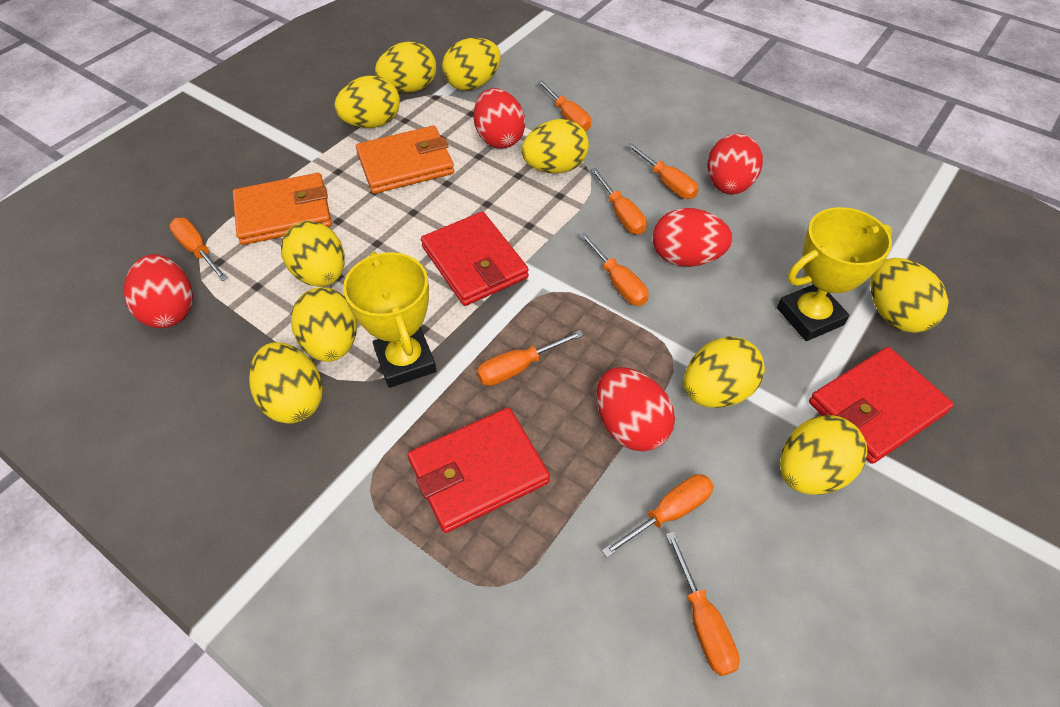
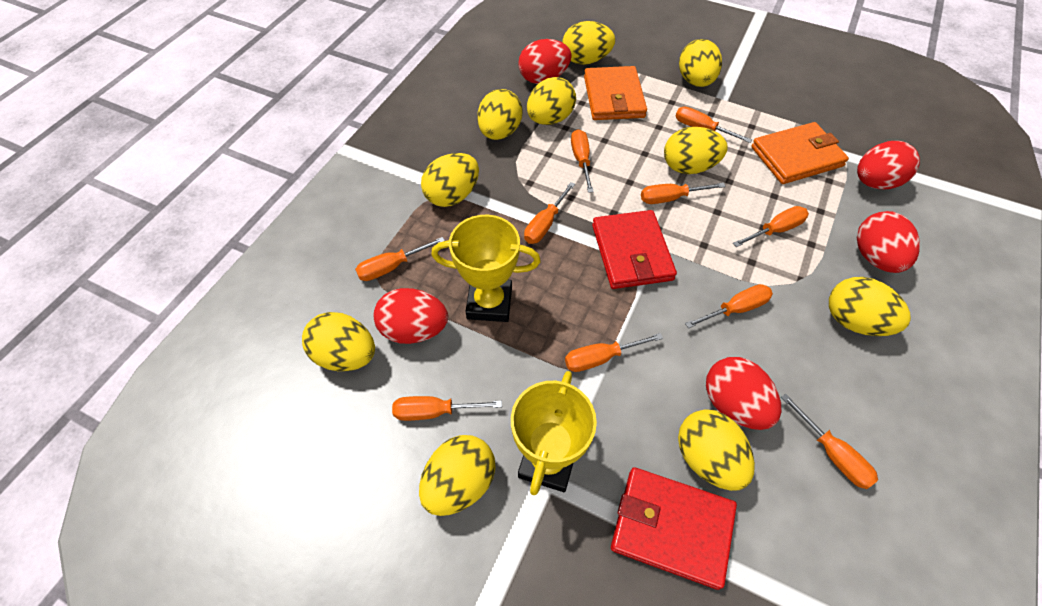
orange screwdriver: 8 -> 10
red wallet: 3 -> 2

